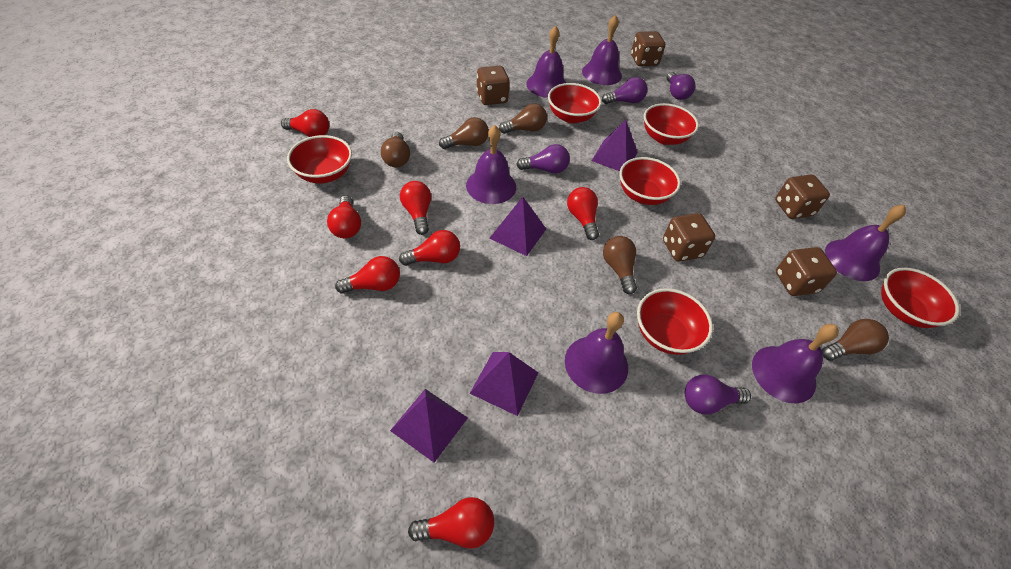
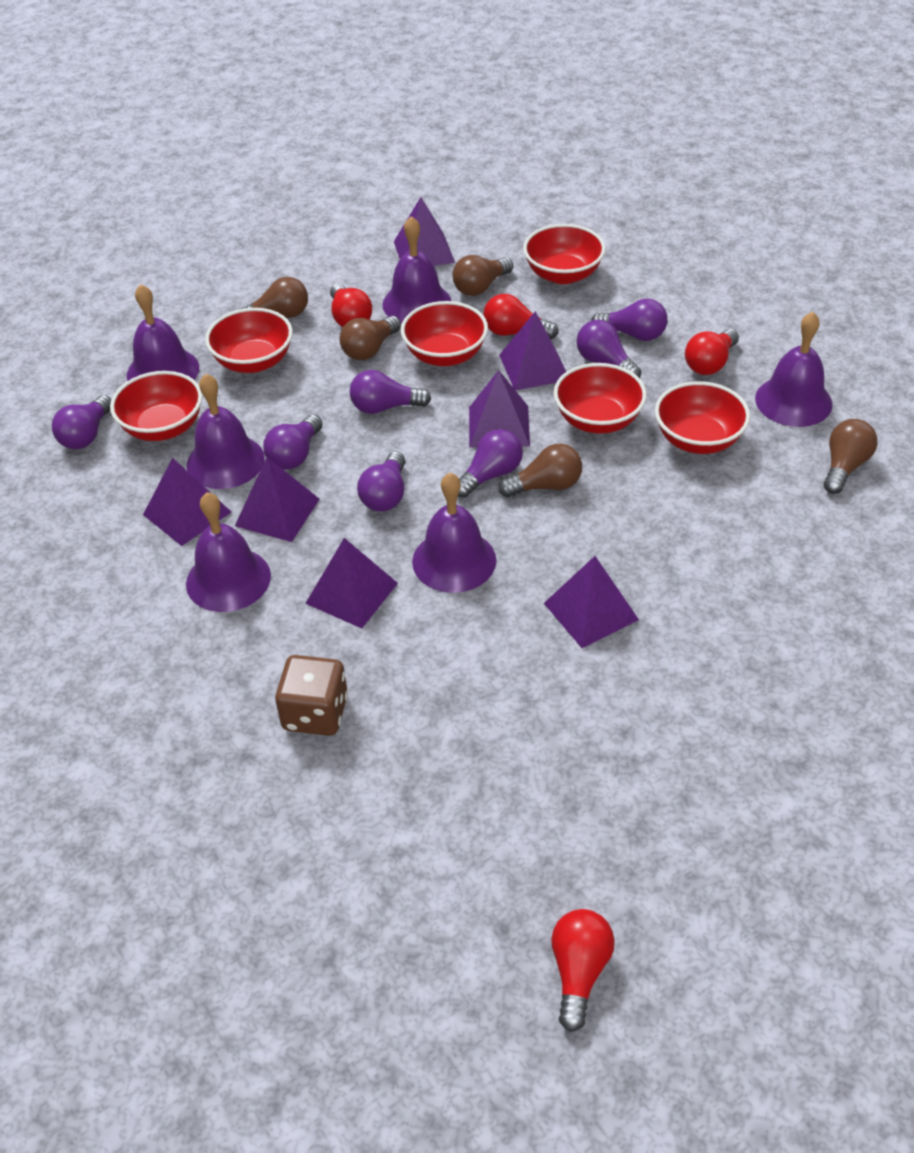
brown dice: 5 -> 1
purple light bulb: 4 -> 7
purple pyramid: 4 -> 7
red light bulb: 7 -> 4

